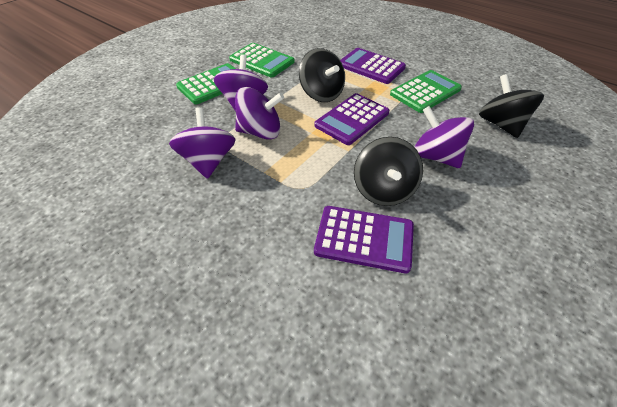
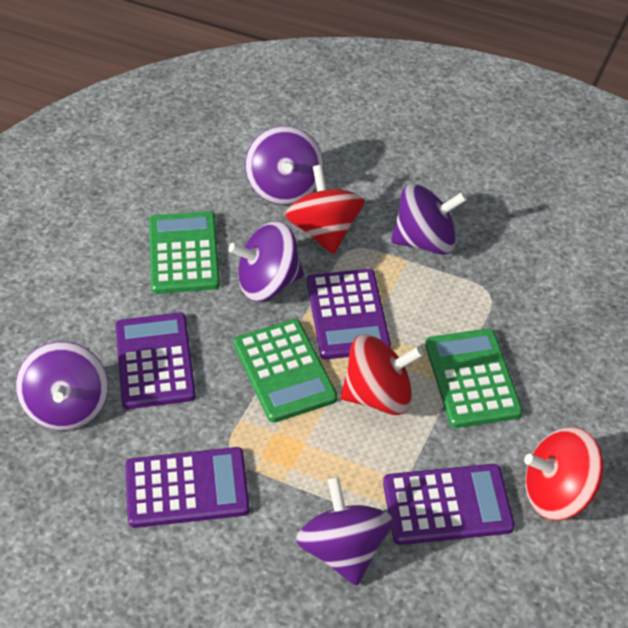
black spinning top: 3 -> 0
purple calculator: 3 -> 4
purple spinning top: 4 -> 5
red spinning top: 0 -> 3

